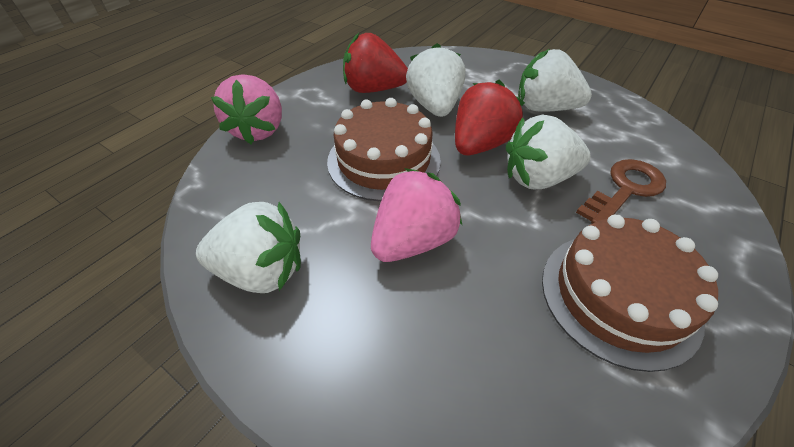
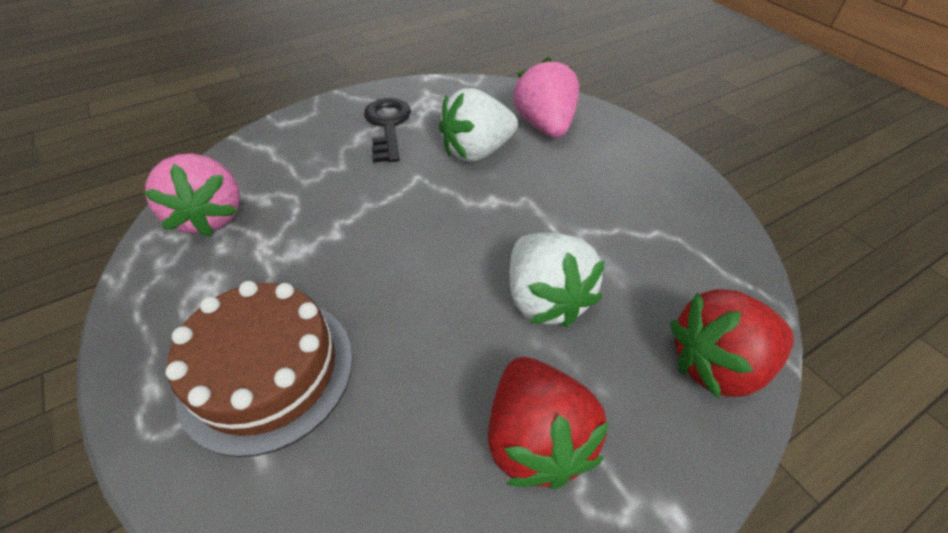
black key: 0 -> 1
brown cake: 2 -> 1
brown key: 1 -> 0
white strawberry: 4 -> 2

